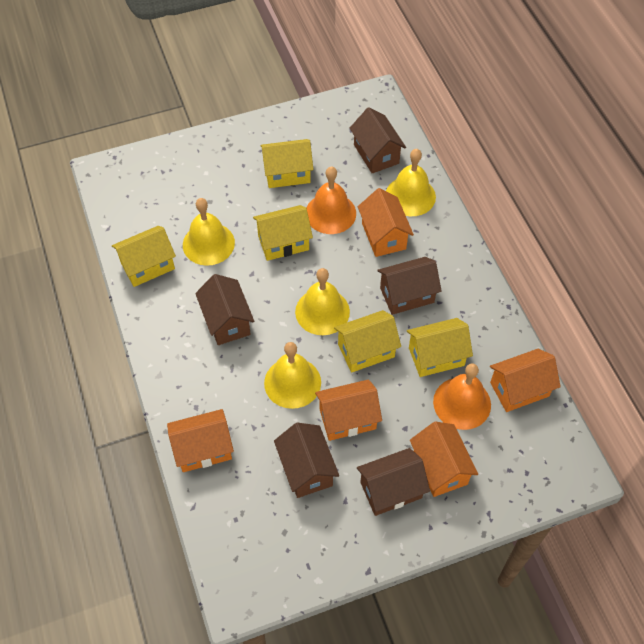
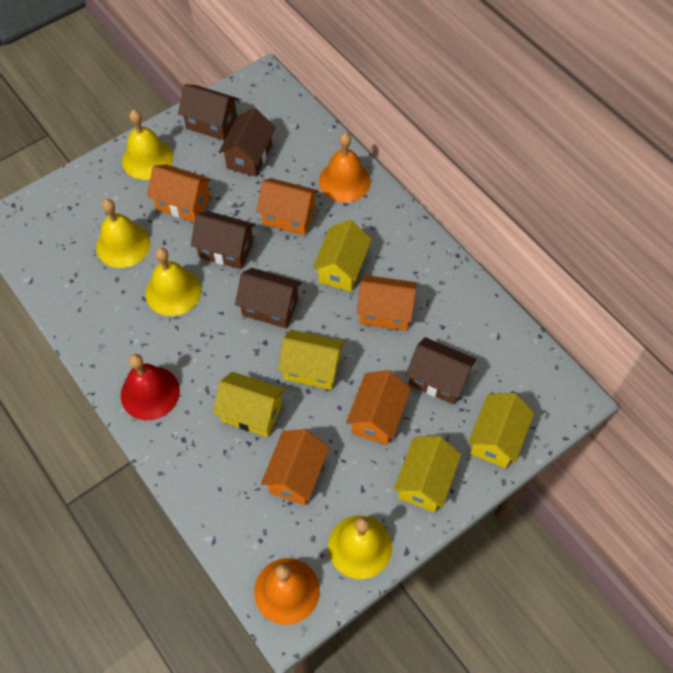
red bell: 0 -> 1

